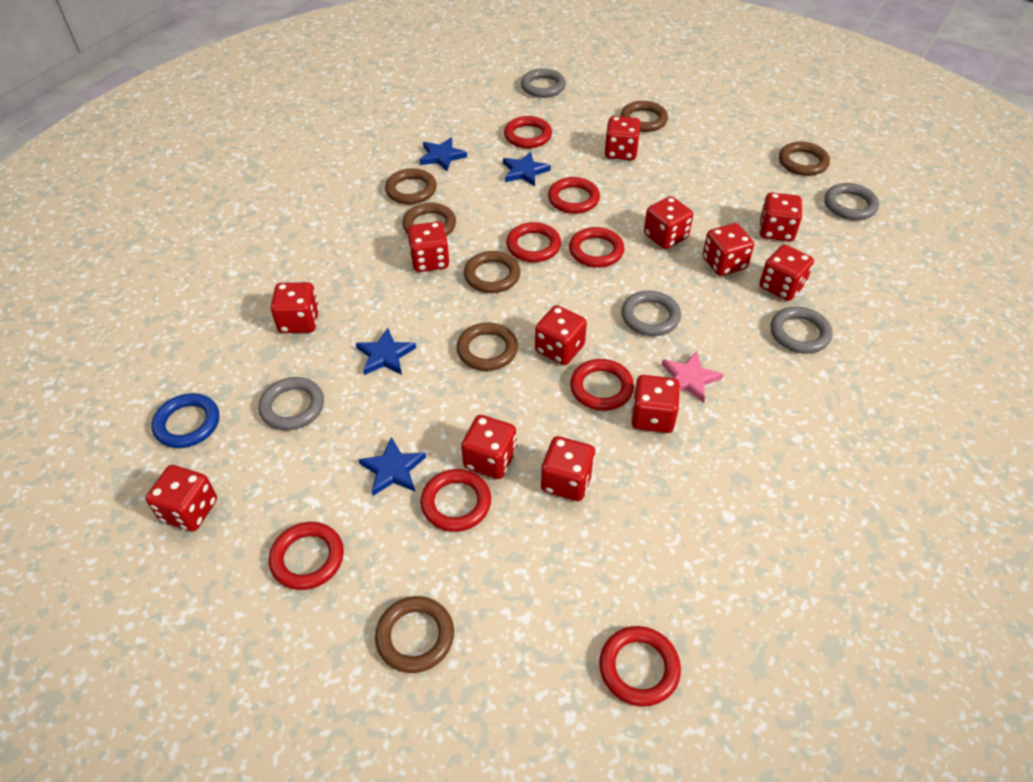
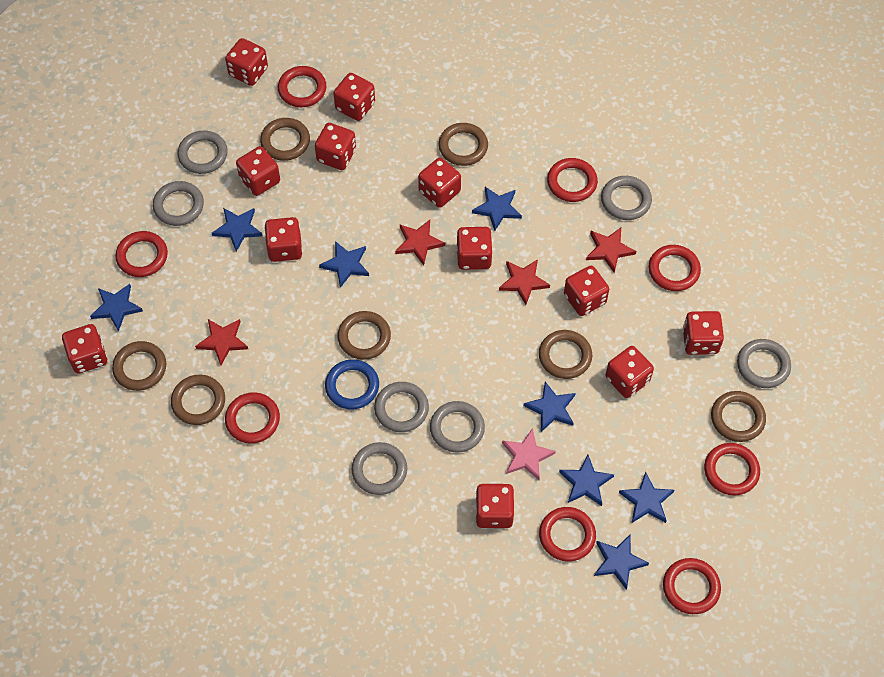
blue star: 4 -> 8
grey ring: 5 -> 7
red star: 0 -> 4

